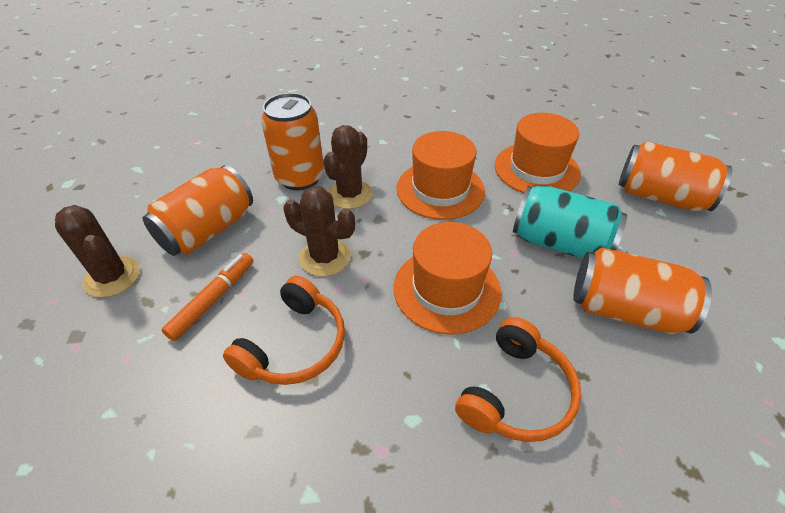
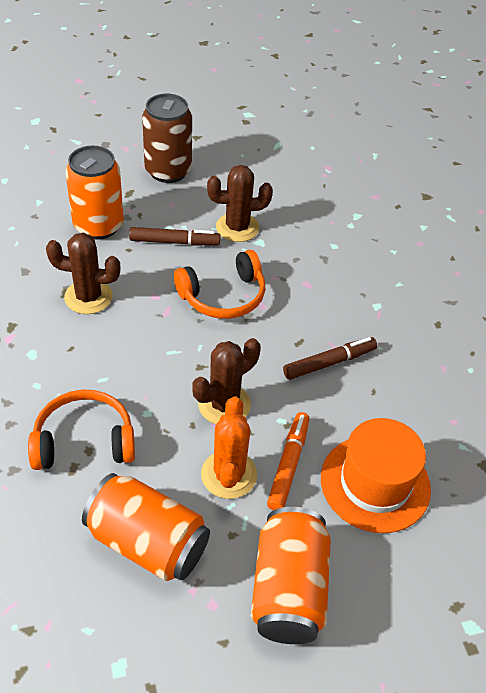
brown can: 0 -> 1
brown marker: 0 -> 2
orange cactus: 0 -> 1
orange can: 4 -> 3
orange hat: 3 -> 1
turquoise can: 1 -> 0

